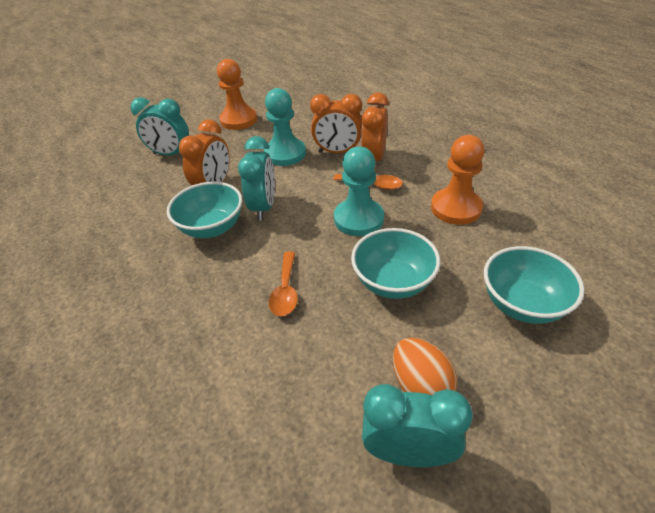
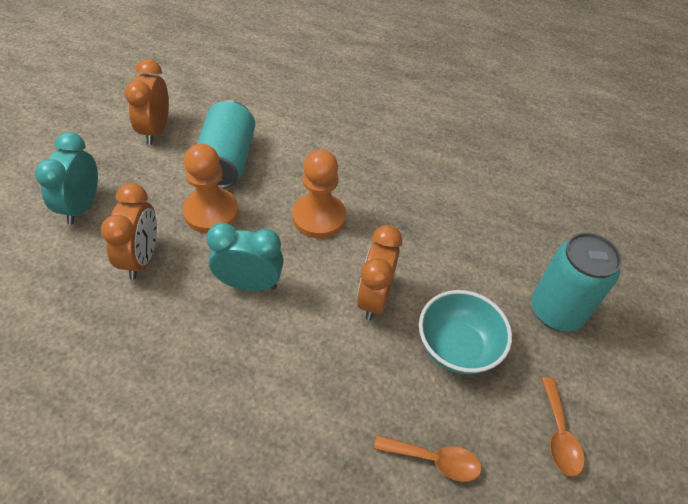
orange egg: 1 -> 0
turquoise bowl: 3 -> 1
turquoise can: 0 -> 2
turquoise clock: 3 -> 2
turquoise pawn: 2 -> 0

